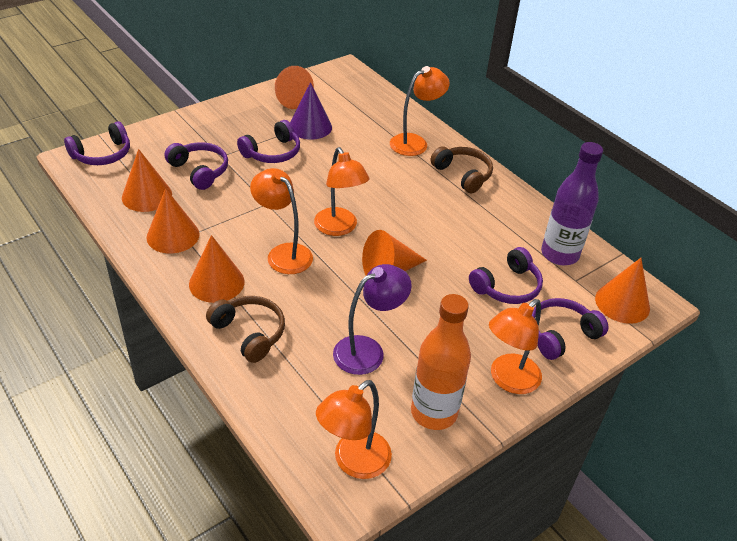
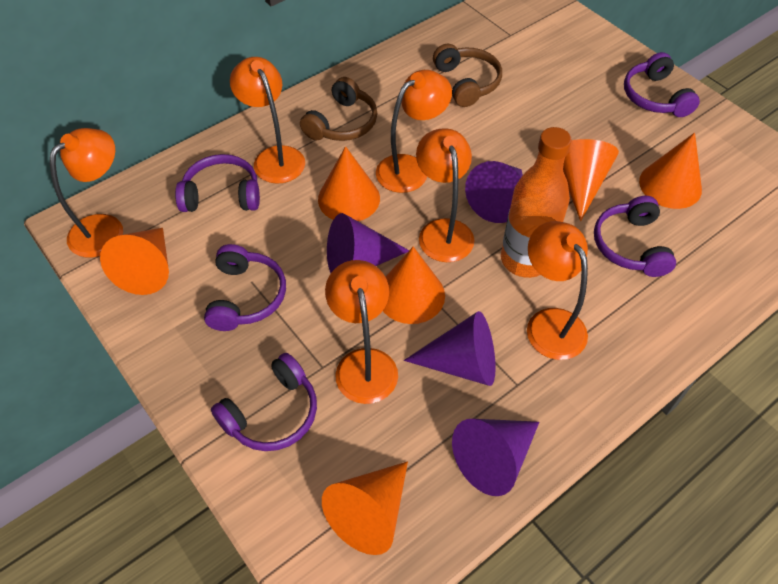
orange lamp: 5 -> 6
purple bottle: 1 -> 0
purple cone: 1 -> 4
purple lamp: 1 -> 0

